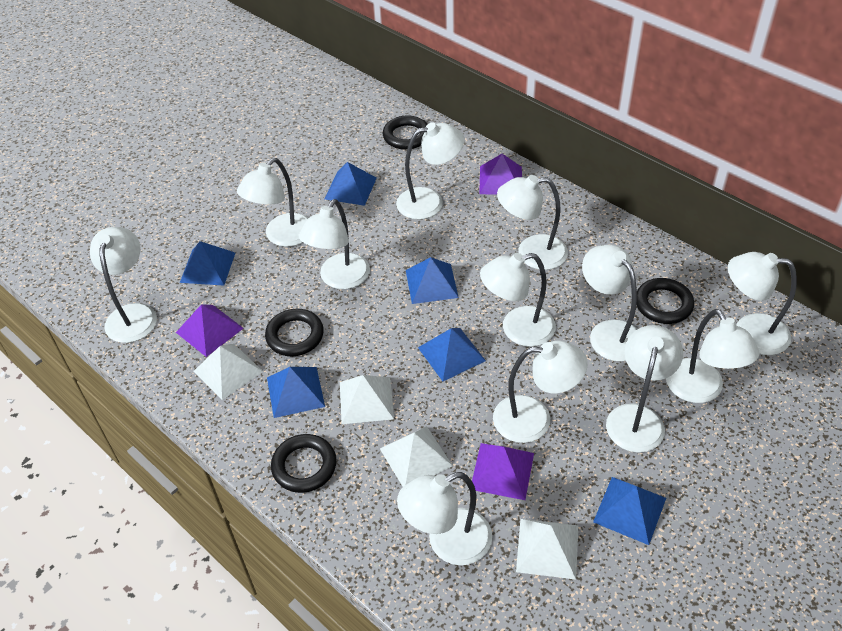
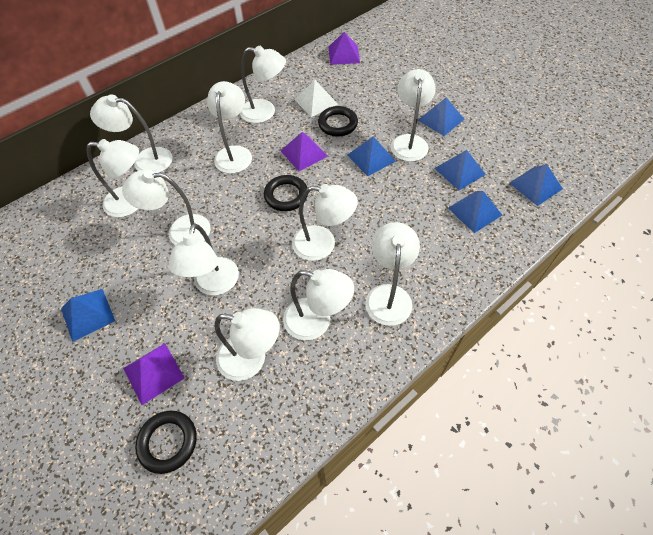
black ring: 4 -> 3
white lamp: 12 -> 11
white pyramid: 4 -> 1

